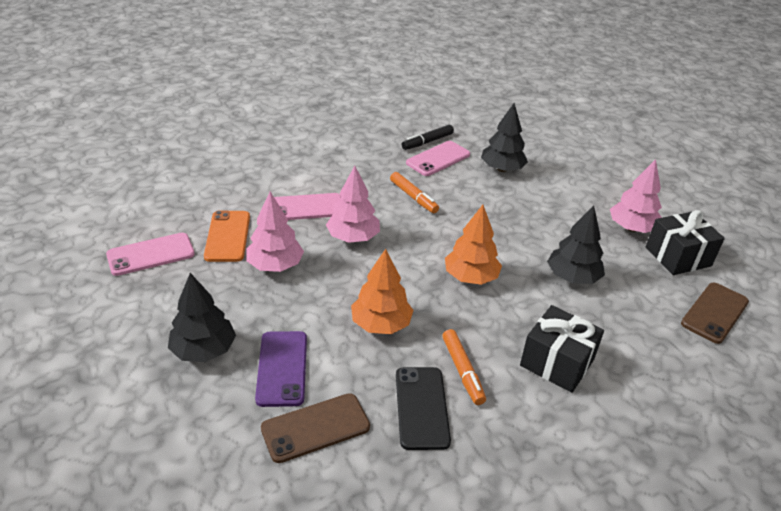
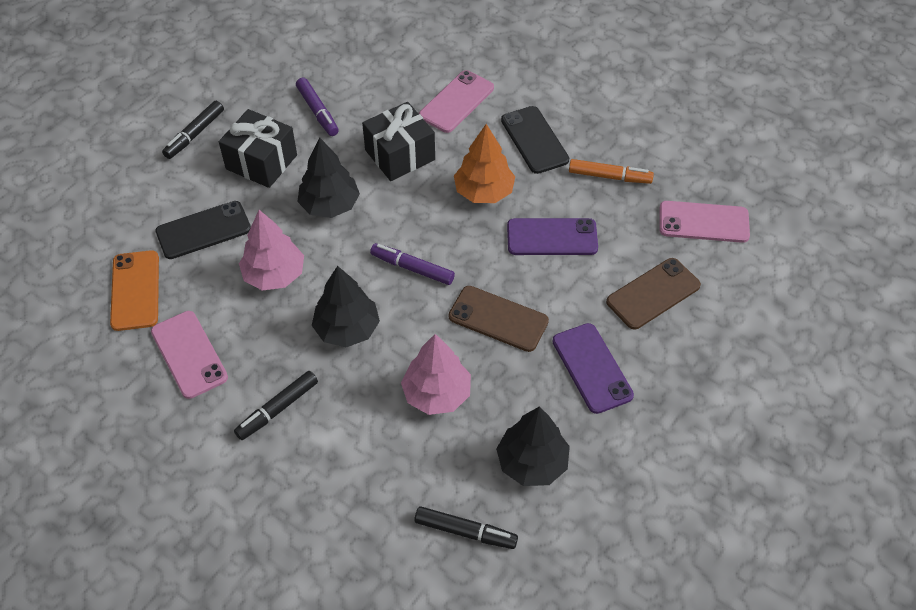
black marker: 1 -> 3
black phone: 1 -> 2
orange marker: 2 -> 1
orange tree: 2 -> 1
pink tree: 3 -> 2
purple marker: 0 -> 2
purple phone: 1 -> 2

